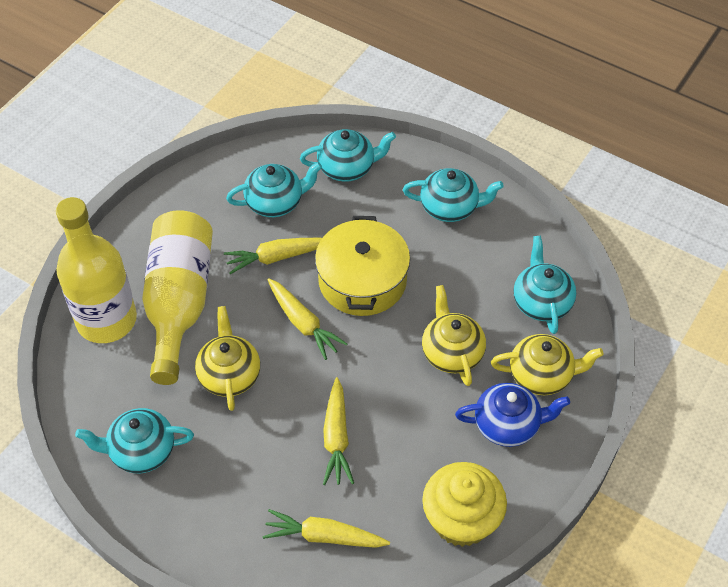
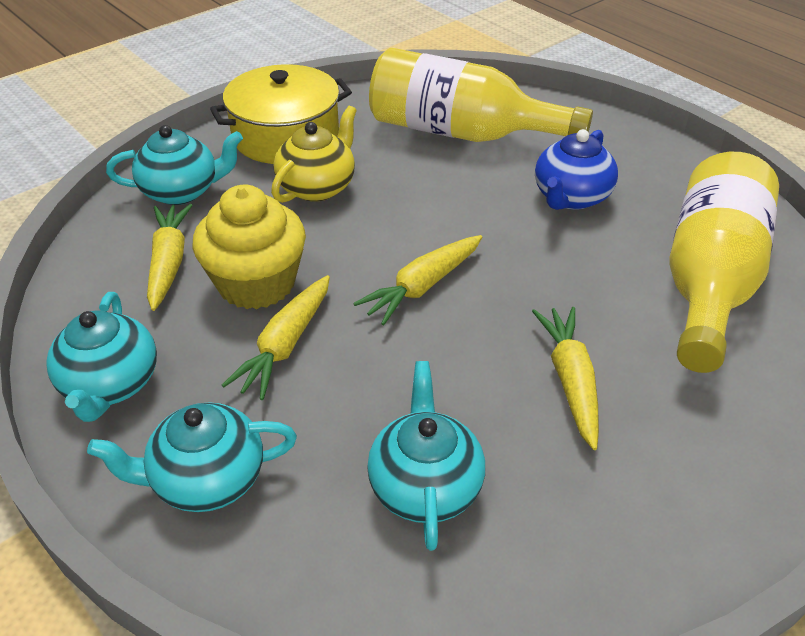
turquoise teapot: 5 -> 4
yellow teapot: 3 -> 1

